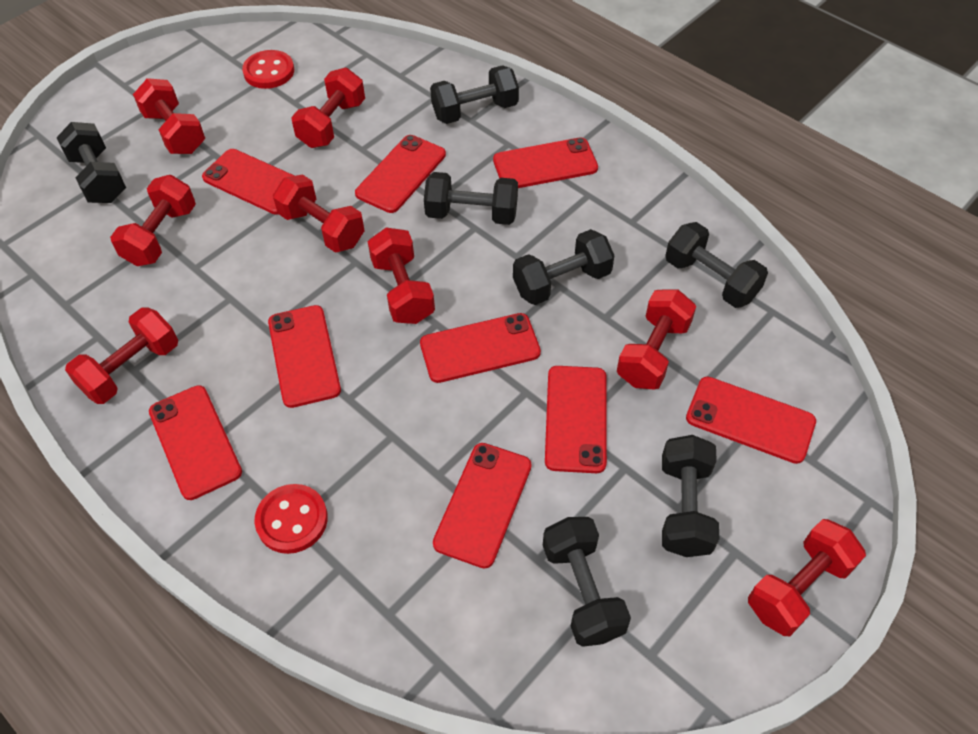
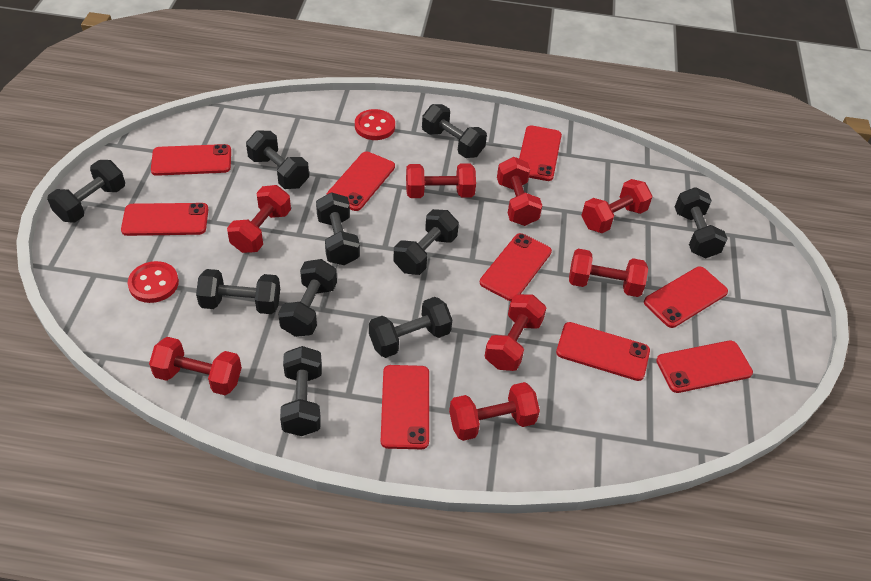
black dumbbell: 7 -> 10

